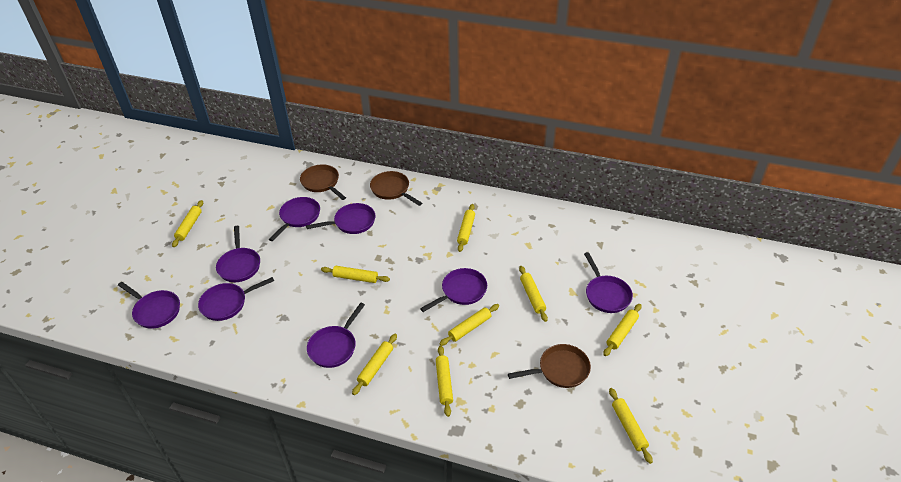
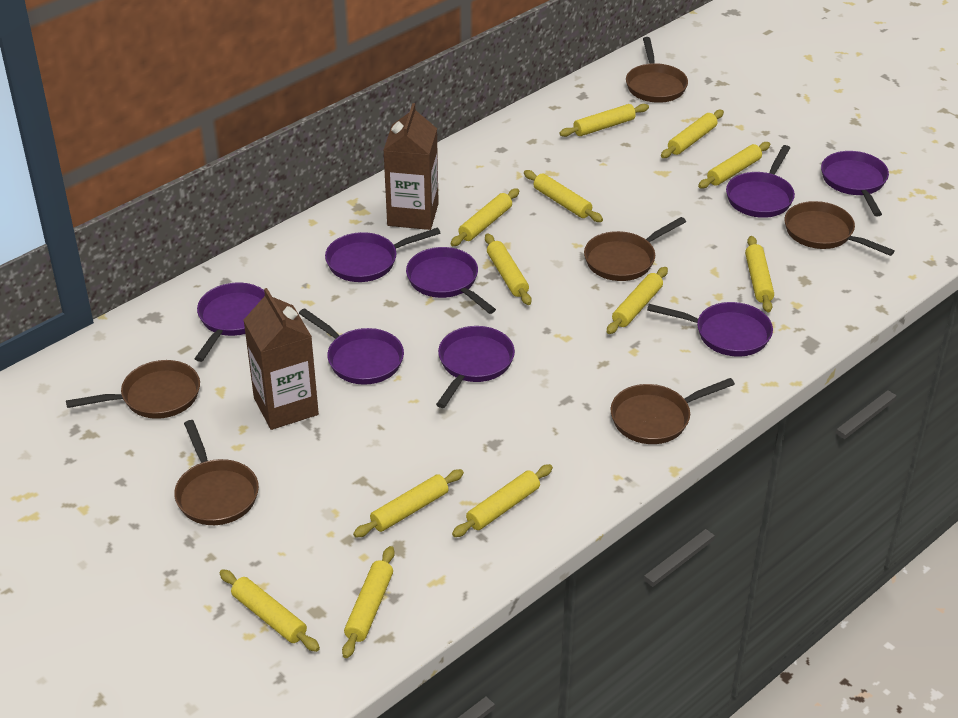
brown carton: 0 -> 2
brown pan: 3 -> 6
yellow rolling pin: 9 -> 12

